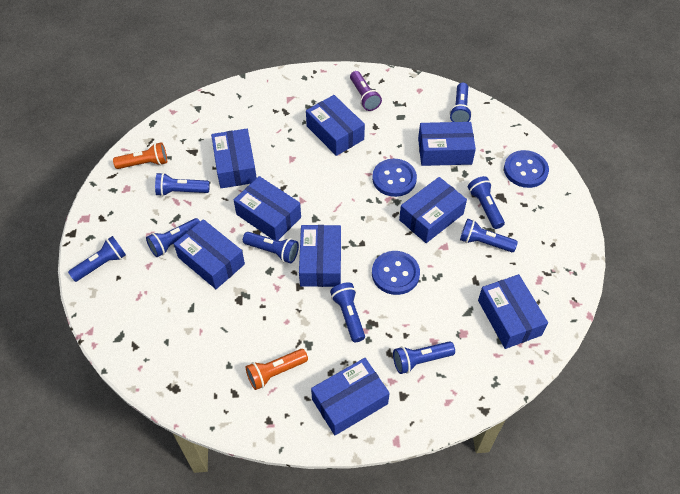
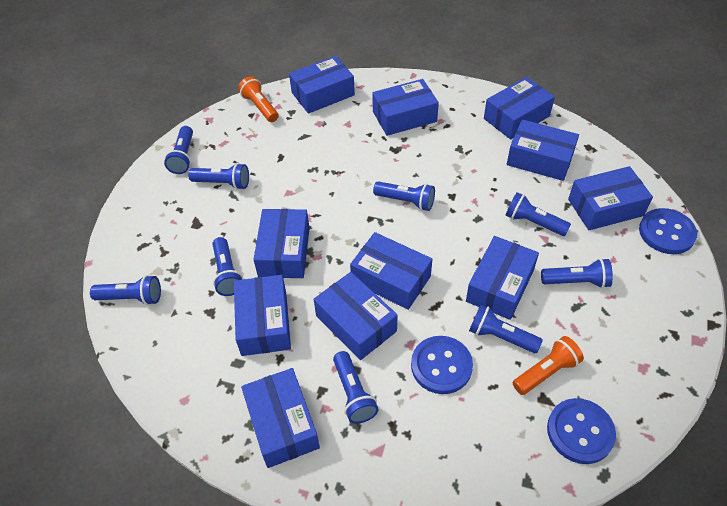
blue box: 9 -> 11
purple flashlight: 1 -> 0

